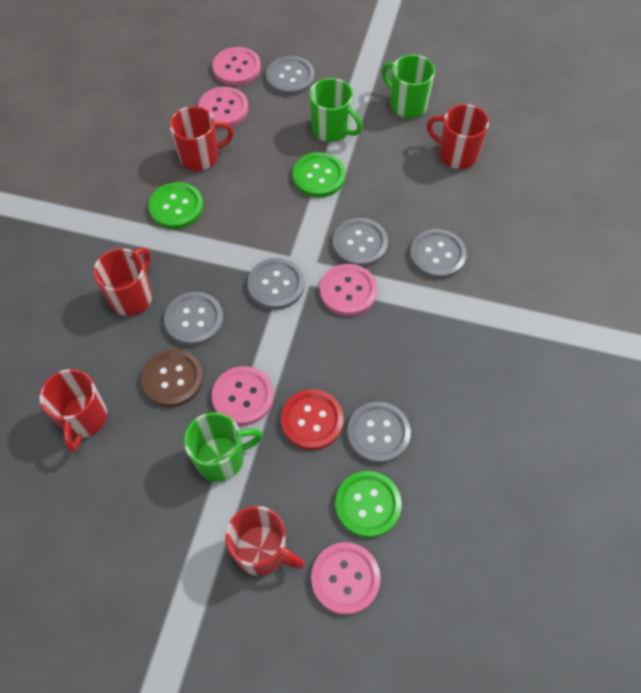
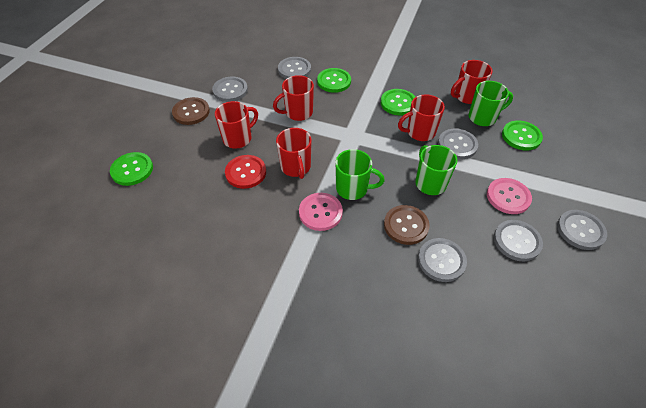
brown button: 1 -> 2
green button: 3 -> 4
pink button: 5 -> 2

